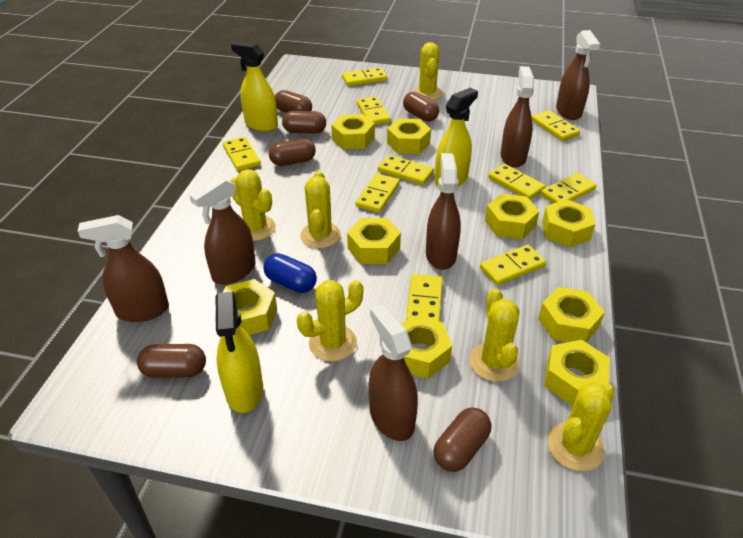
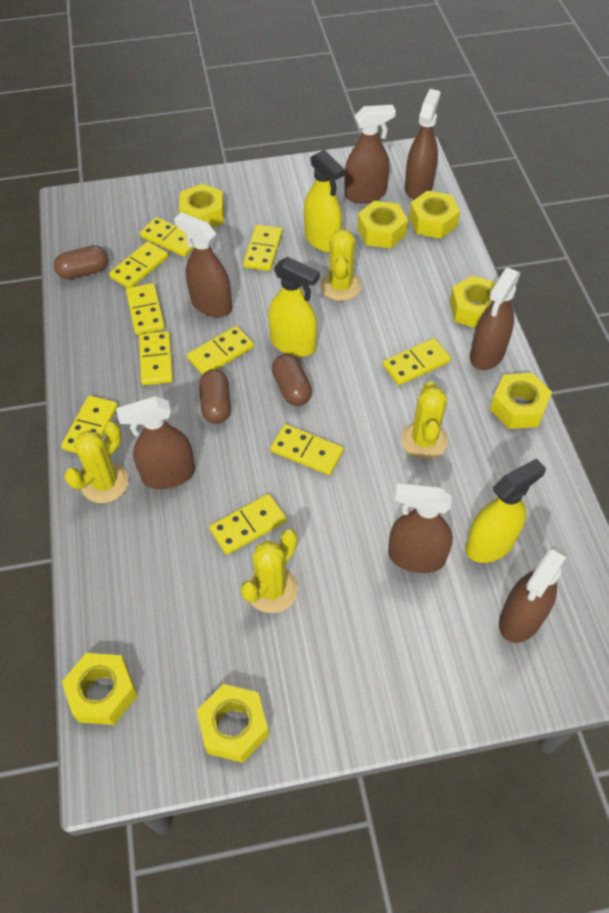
blue capsule: 1 -> 0
brown capsule: 6 -> 3
brown spray bottle: 6 -> 7
yellow cactus: 6 -> 4
yellow nut: 9 -> 7

